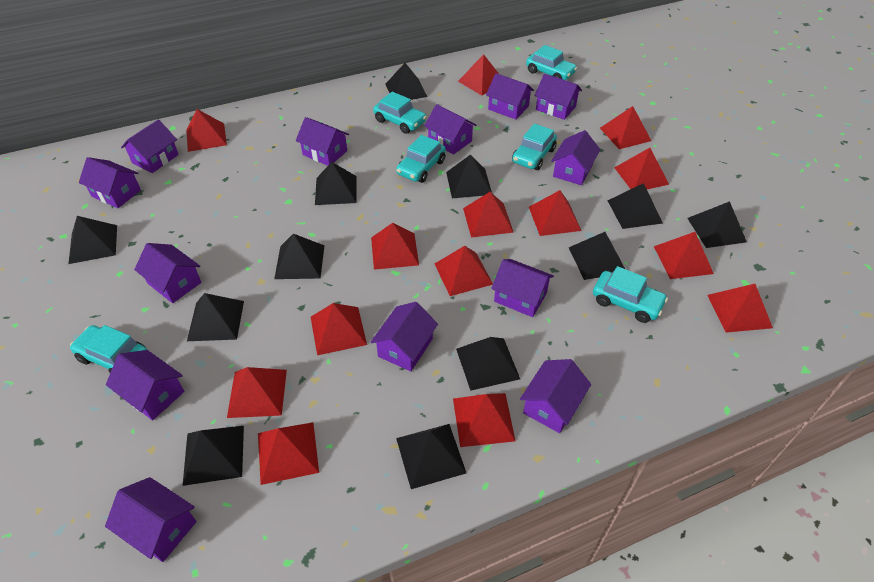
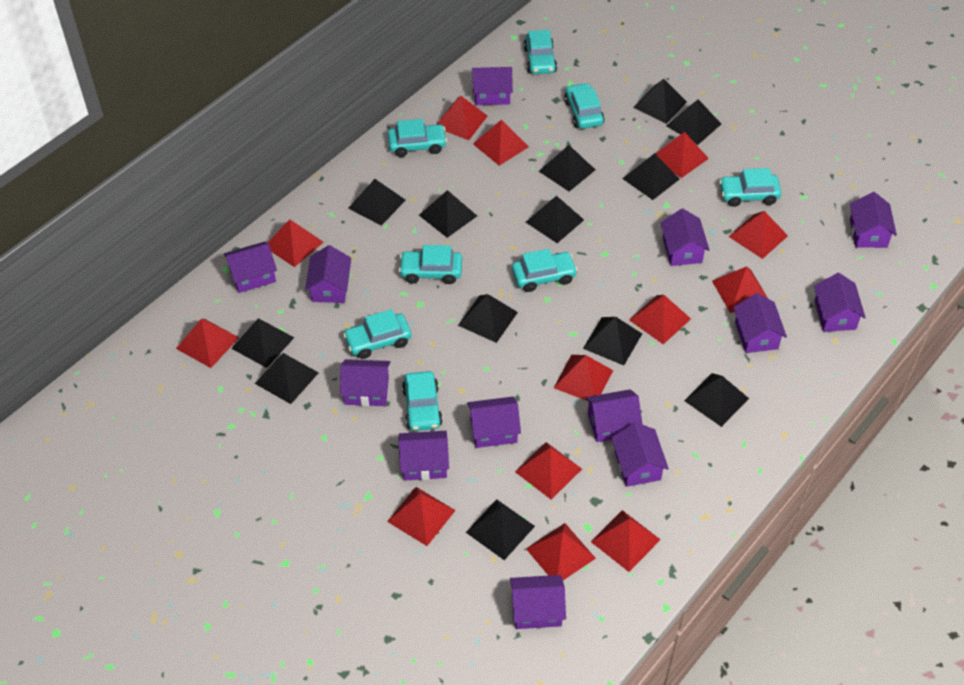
black pyramid: 12 -> 13
red pyramid: 14 -> 13
turquoise car: 6 -> 8

